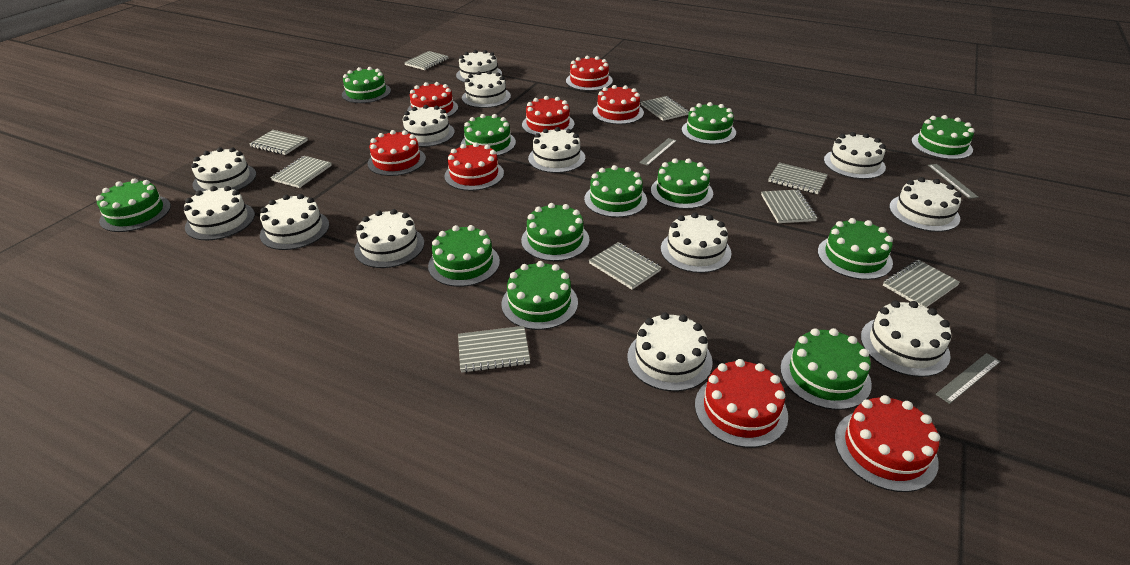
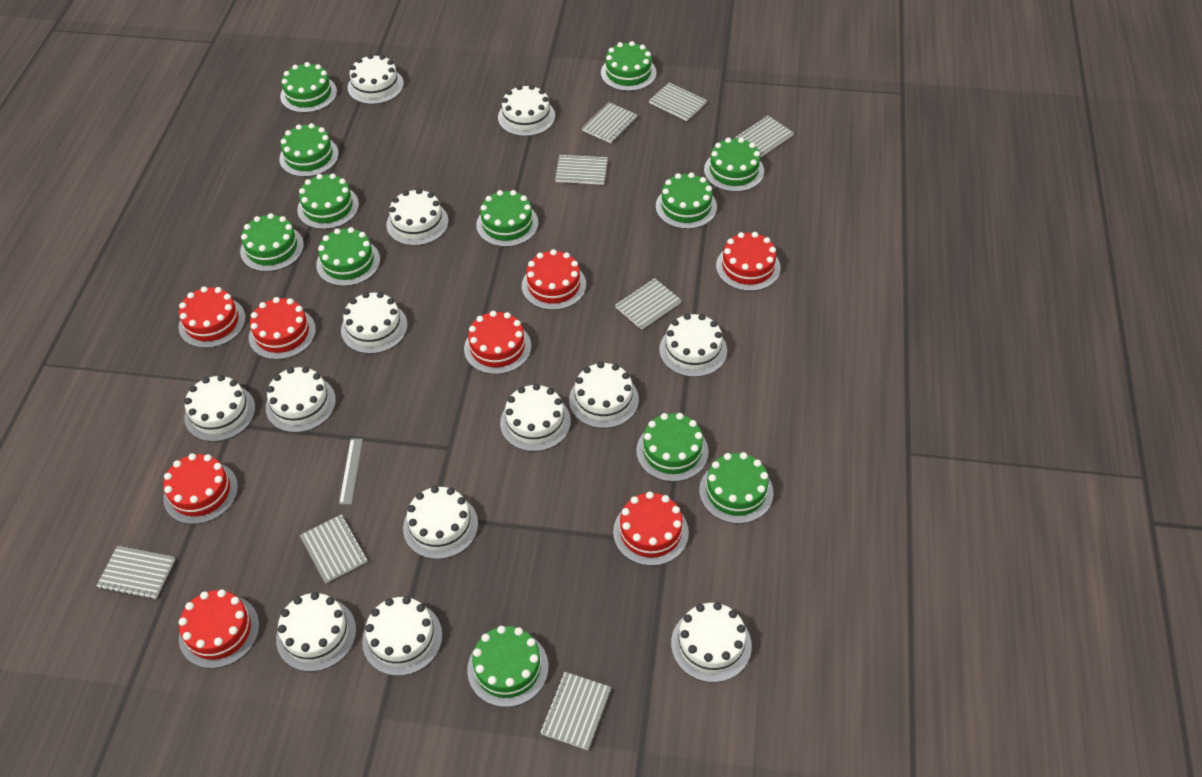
grey notebook: 9 -> 8
grey ruler: 3 -> 1

